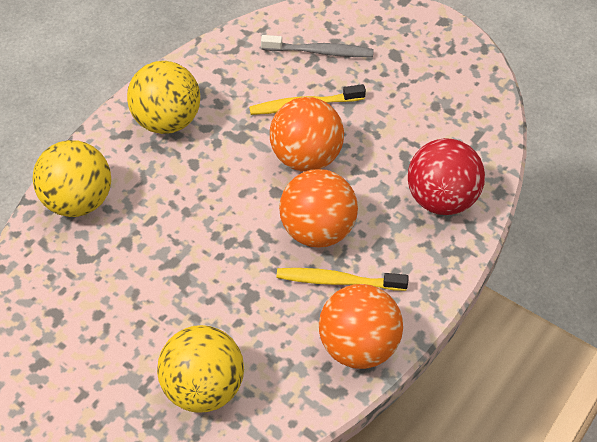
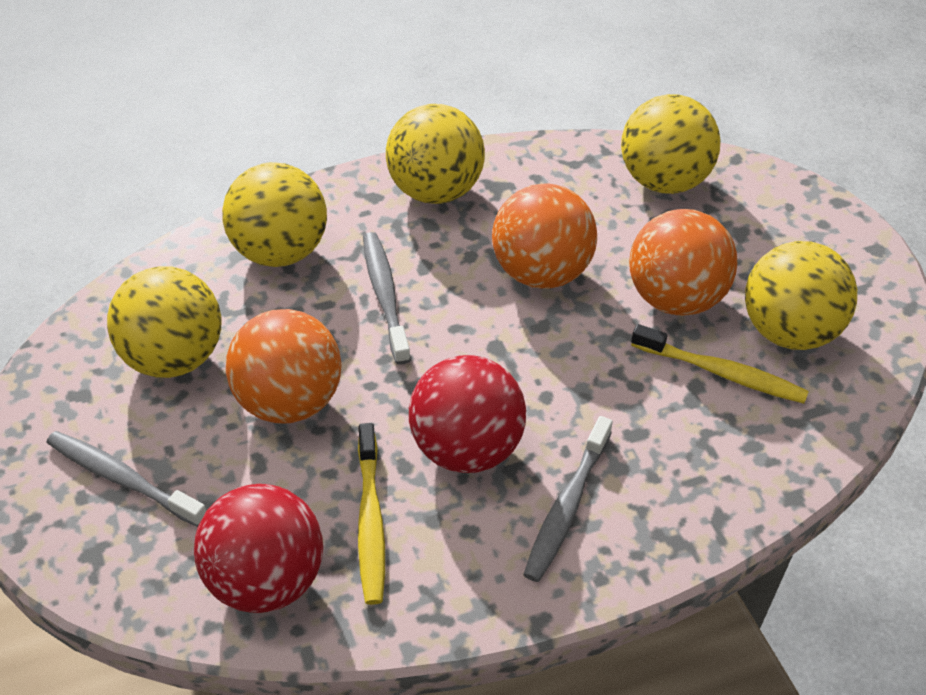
grey toothbrush: 1 -> 3
red ball: 1 -> 2
yellow ball: 3 -> 5

